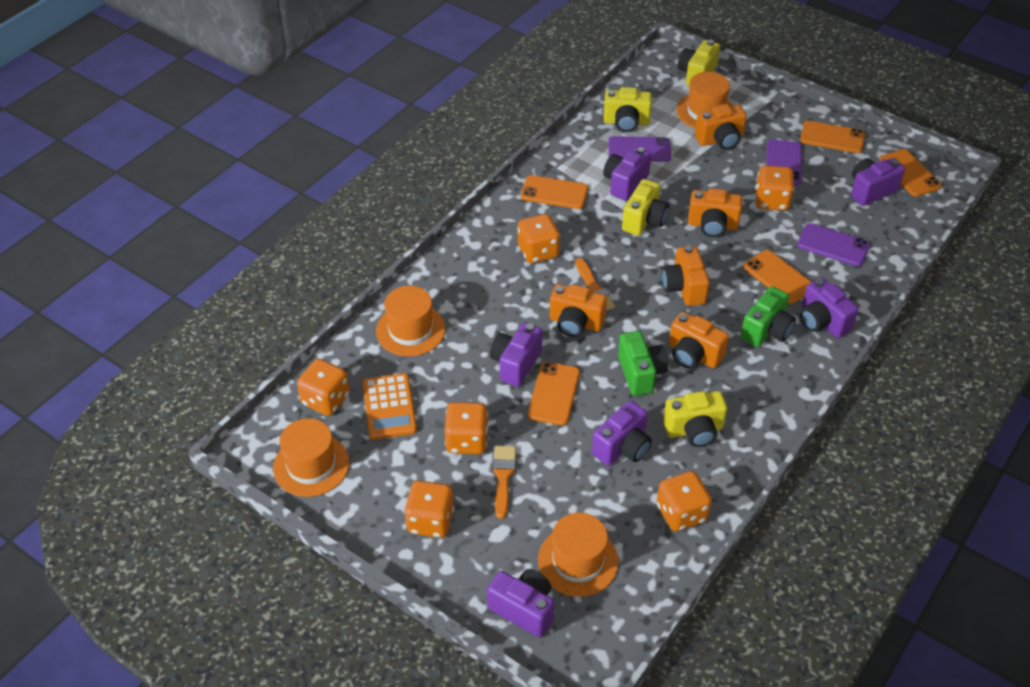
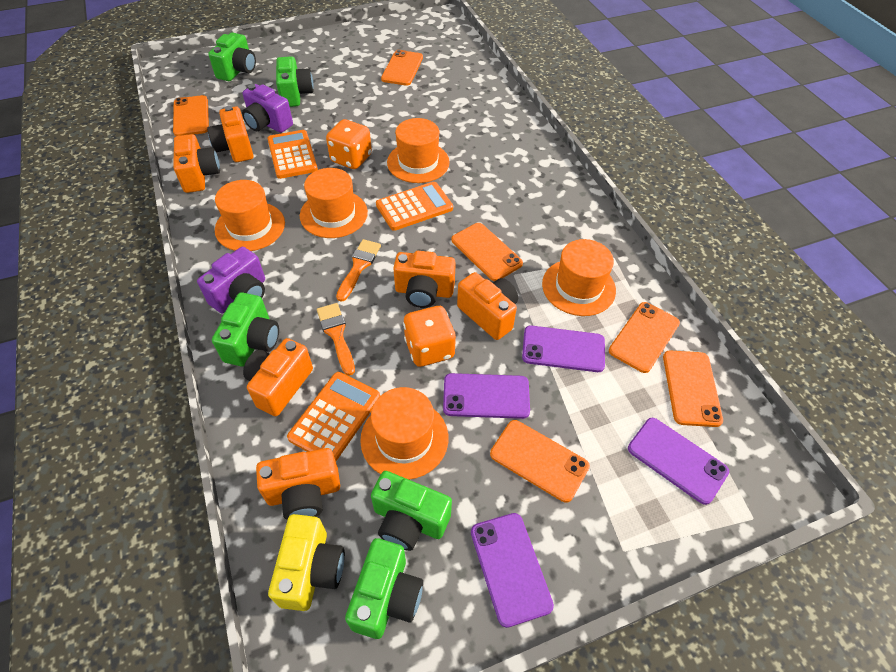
green camera: 2 -> 5
orange calculator: 1 -> 3
orange camera: 5 -> 6
orange dice: 6 -> 2
orange hat: 4 -> 5
orange phone: 5 -> 6
purple camera: 6 -> 2
purple phone: 3 -> 4
yellow camera: 4 -> 1

